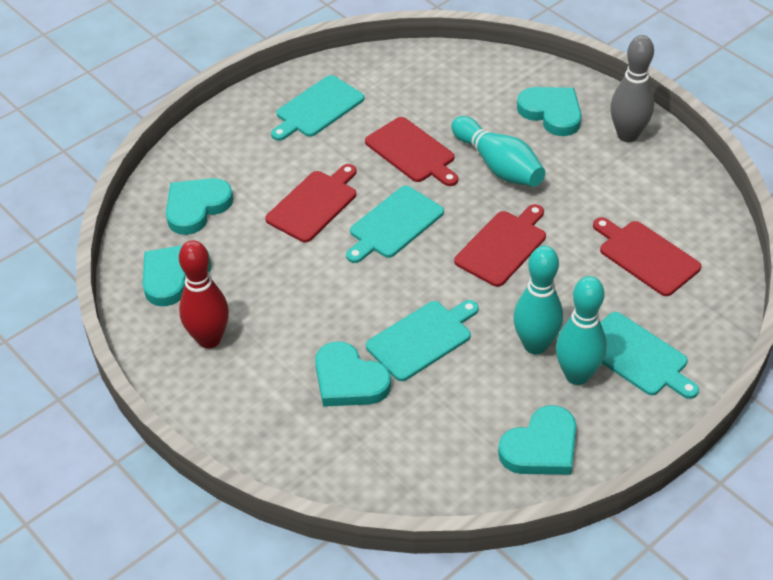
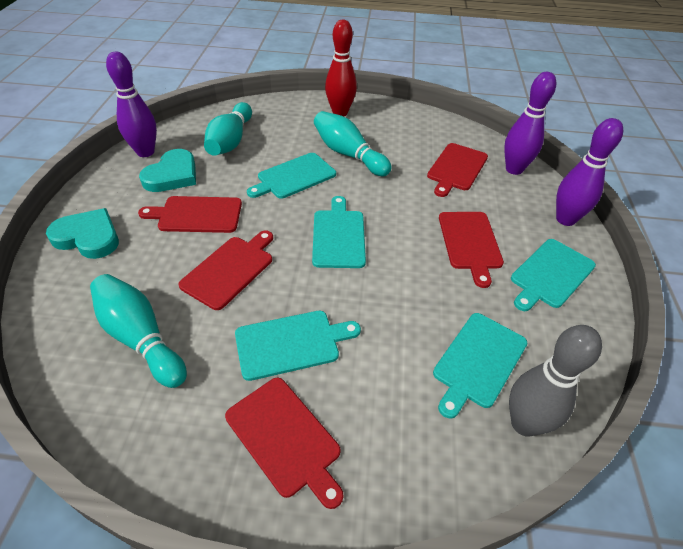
purple bowling pin: 0 -> 3
red cutting board: 4 -> 5
turquoise cutting board: 4 -> 5
turquoise heart: 5 -> 2

